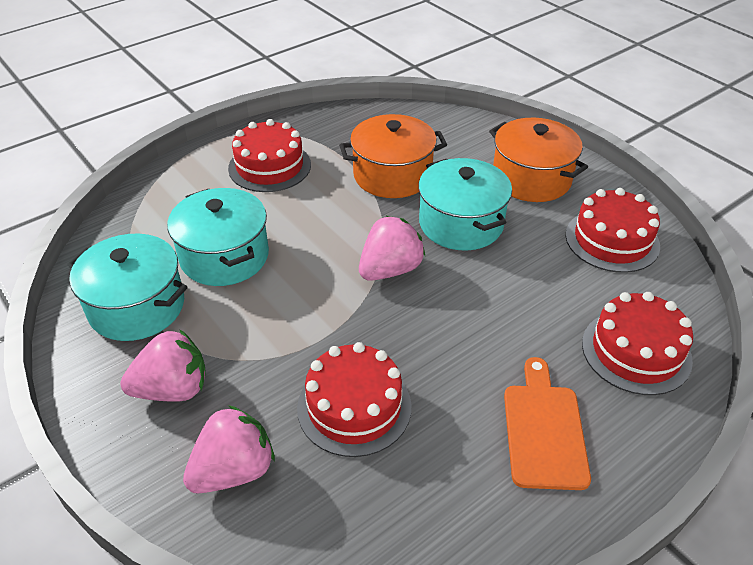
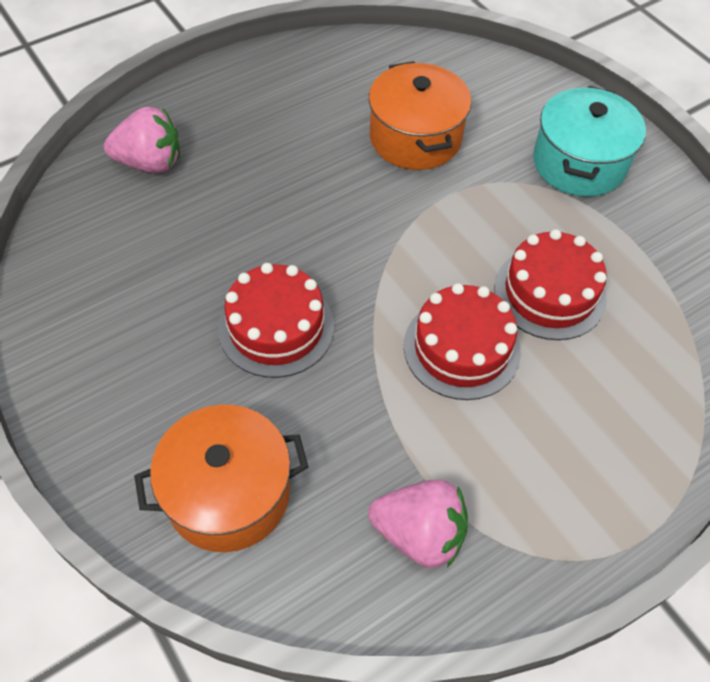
orange cutting board: 1 -> 0
pink strawberry: 3 -> 2
red cake: 4 -> 3
turquoise pot: 3 -> 1

